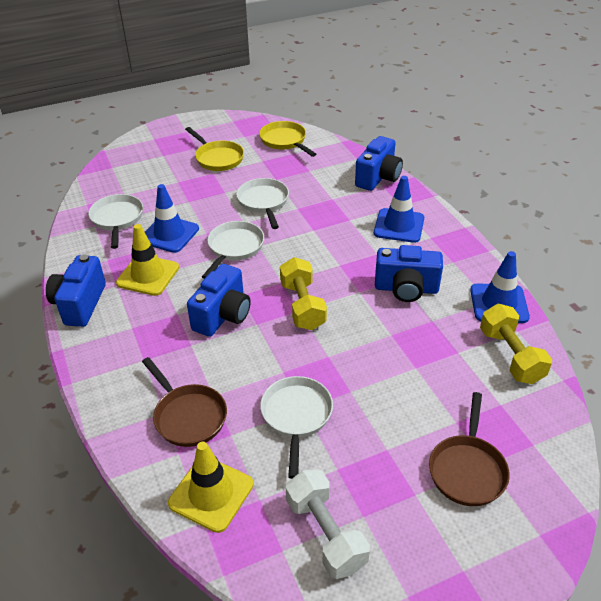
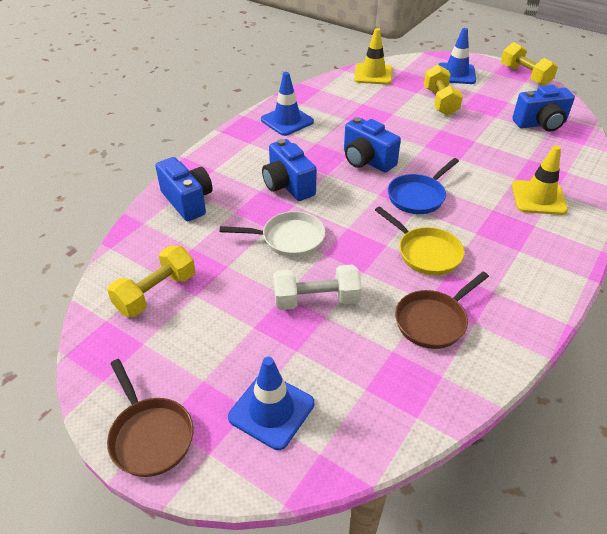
blue pan: 0 -> 1
white pan: 4 -> 1
yellow dumbbell: 2 -> 3
yellow pan: 2 -> 1

